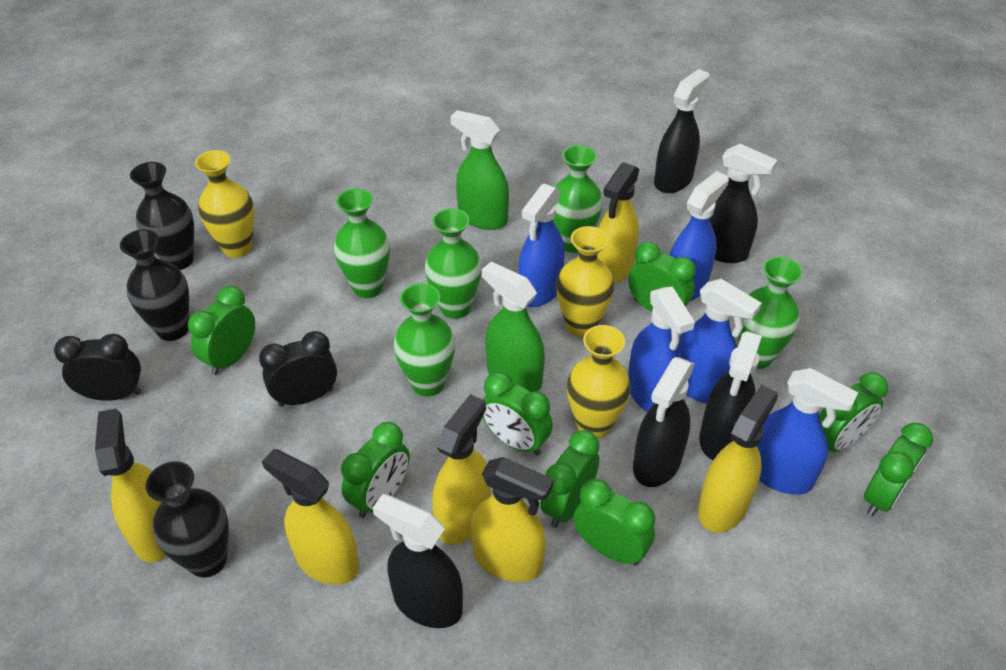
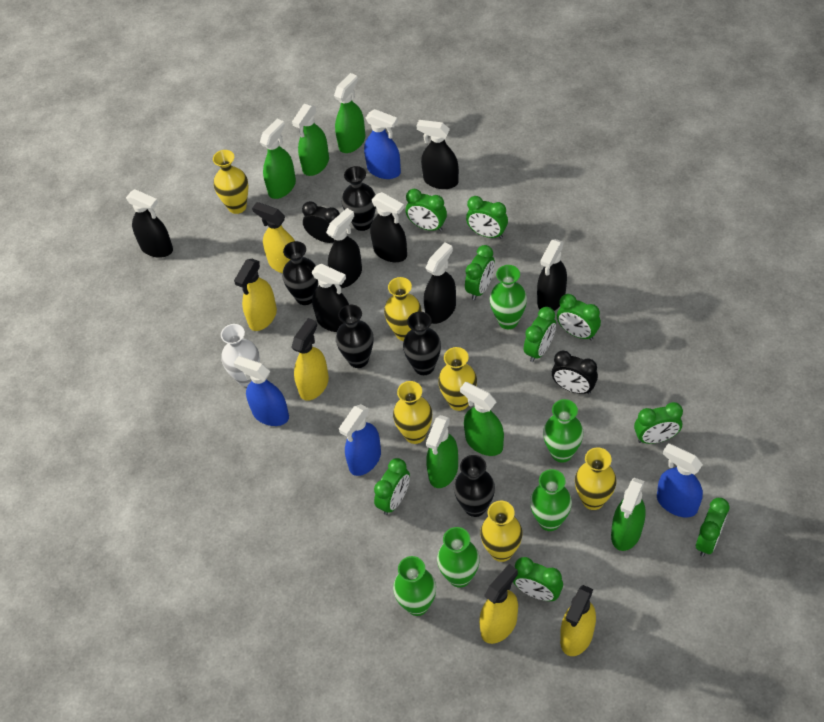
black spray bottle: 5 -> 7
black vase: 3 -> 5
blue spray bottle: 5 -> 4
green clock: 8 -> 9
green spray bottle: 2 -> 6
white vase: 0 -> 1
yellow spray bottle: 6 -> 5
yellow vase: 3 -> 6

